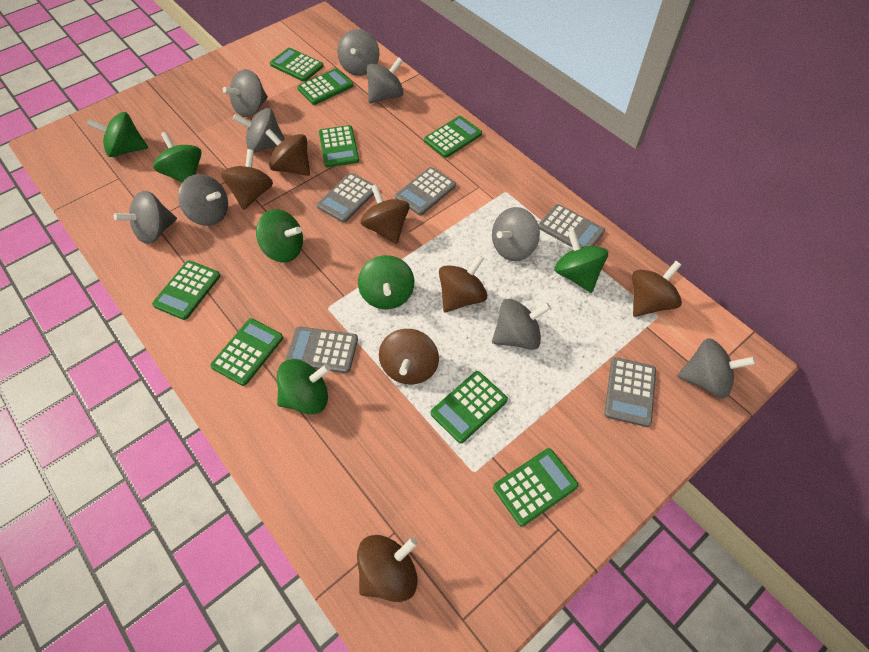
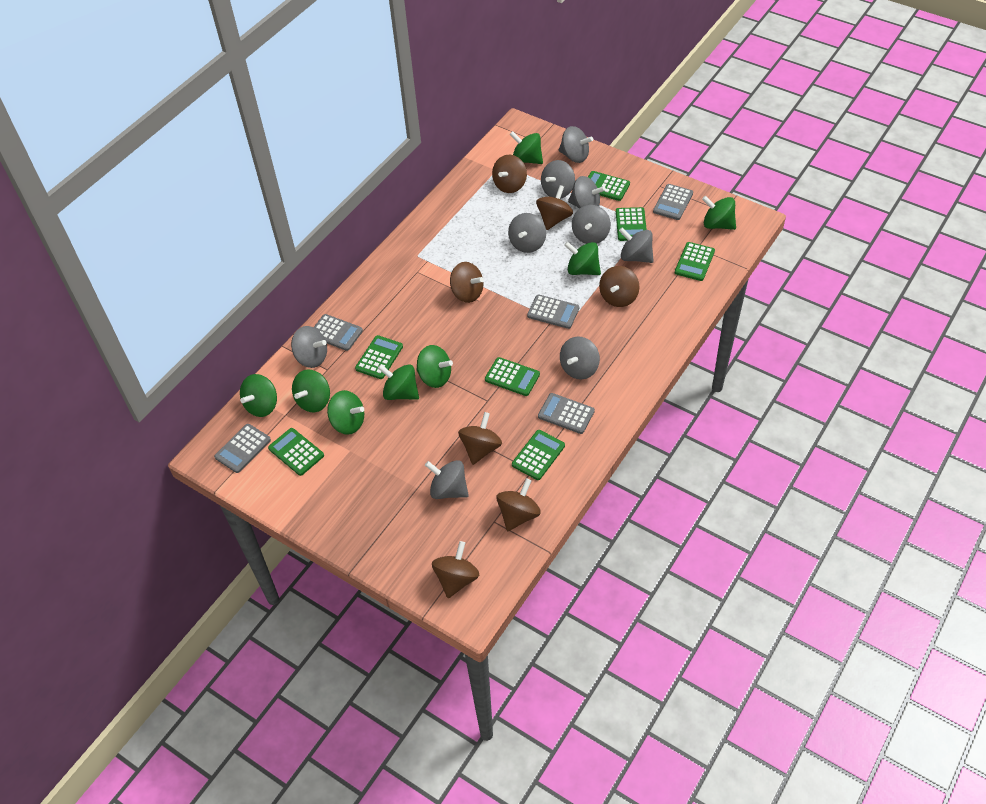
green calculator: 8 -> 7
green spinning top: 6 -> 8

